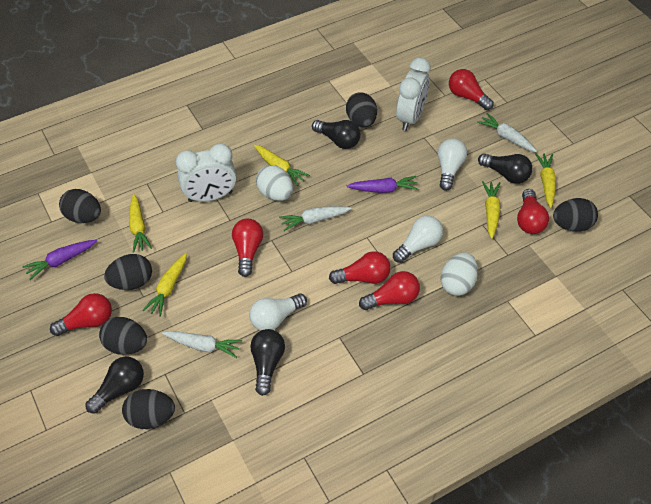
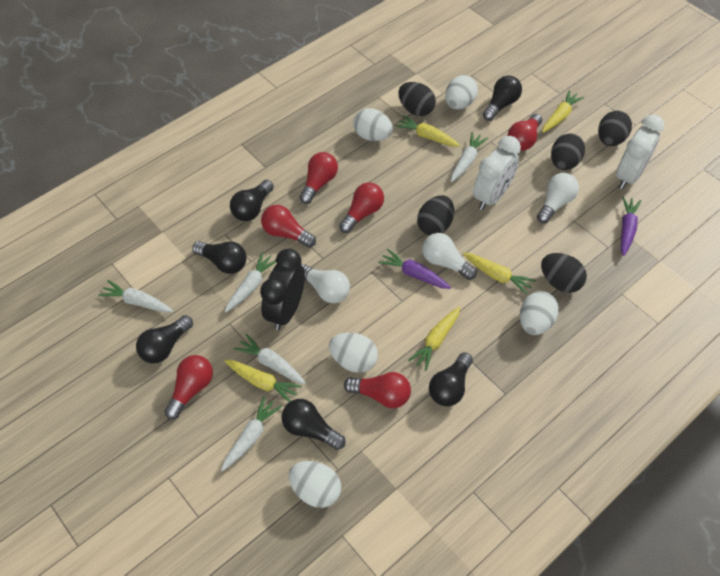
black clock: 0 -> 1
black egg: 6 -> 5
black light bulb: 4 -> 6
white carrot: 3 -> 5
white egg: 2 -> 5

